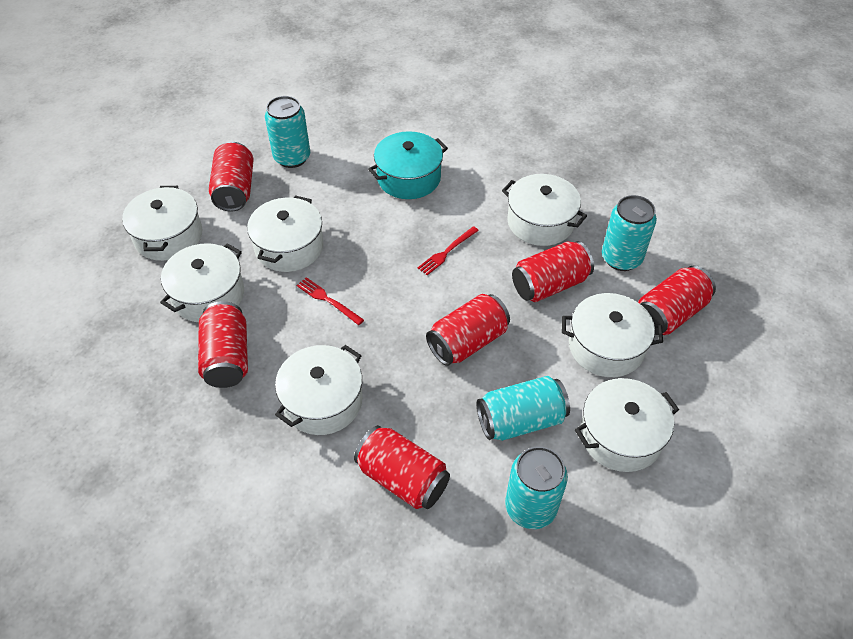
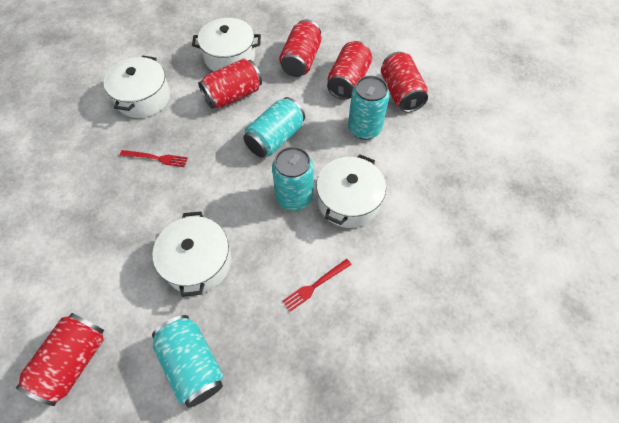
red can: 6 -> 5
turquoise pot: 1 -> 0
white pot: 7 -> 4

